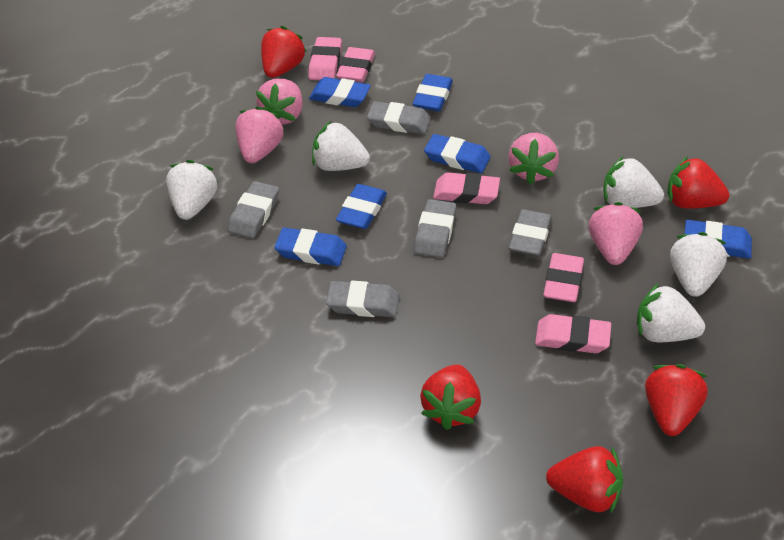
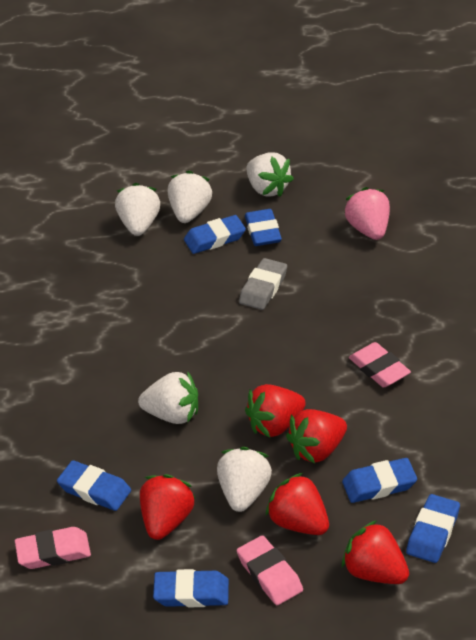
grey eraser: 5 -> 1
pink eraser: 5 -> 3
pink strawberry: 4 -> 1

